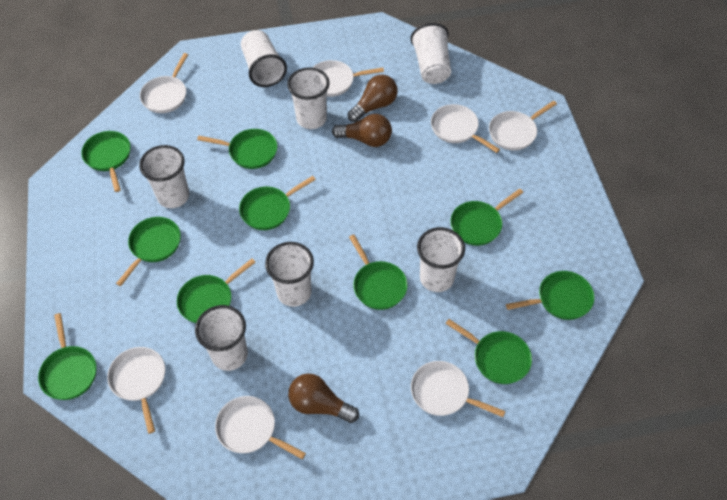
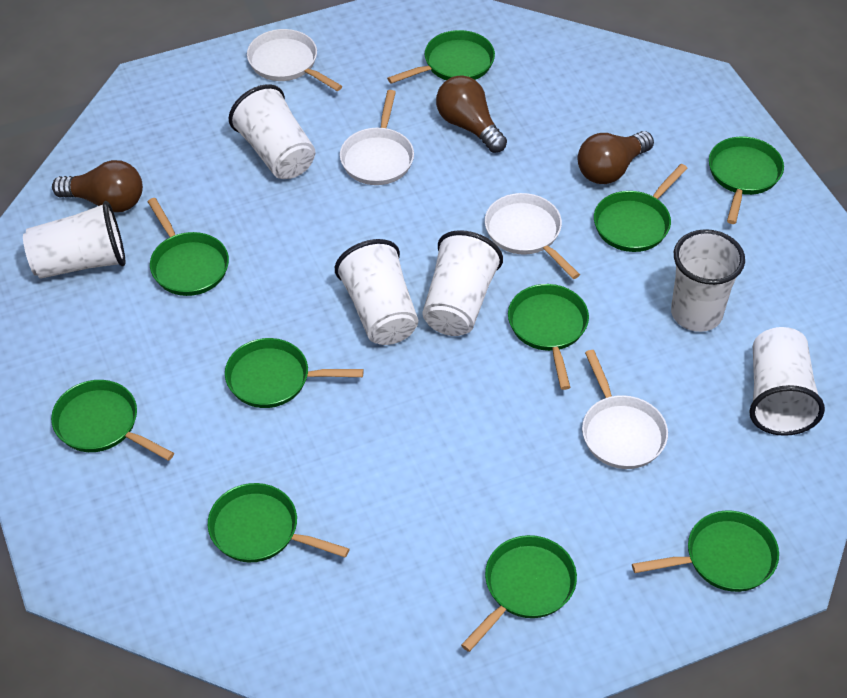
white cup: 7 -> 6
white pan: 7 -> 4

